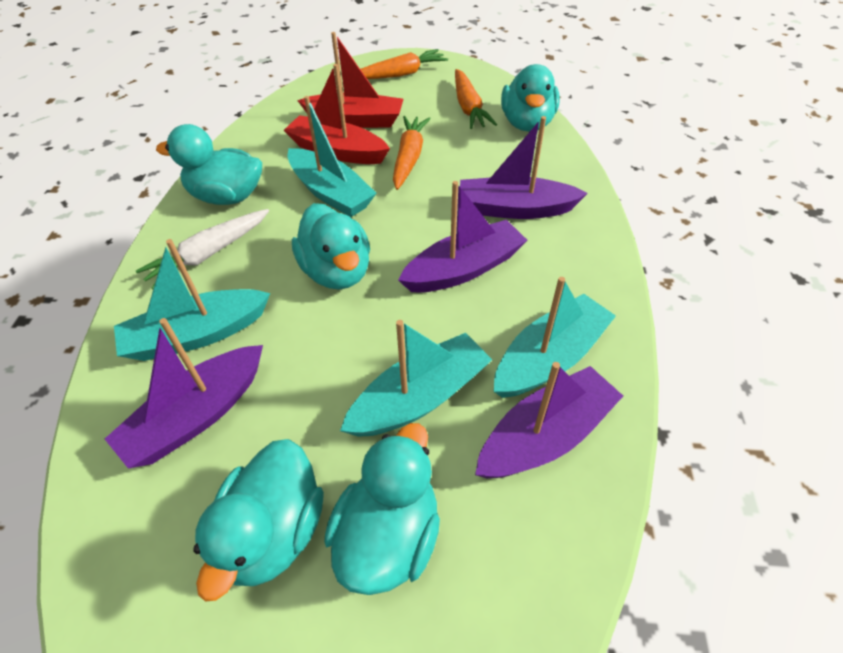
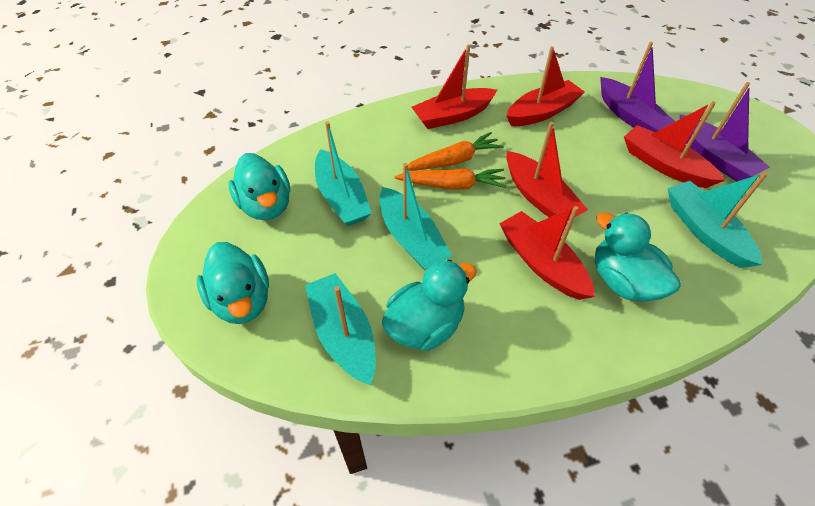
orange carrot: 3 -> 2
purple boat: 4 -> 2
red boat: 2 -> 5
turquoise duck: 5 -> 4
white carrot: 1 -> 0

